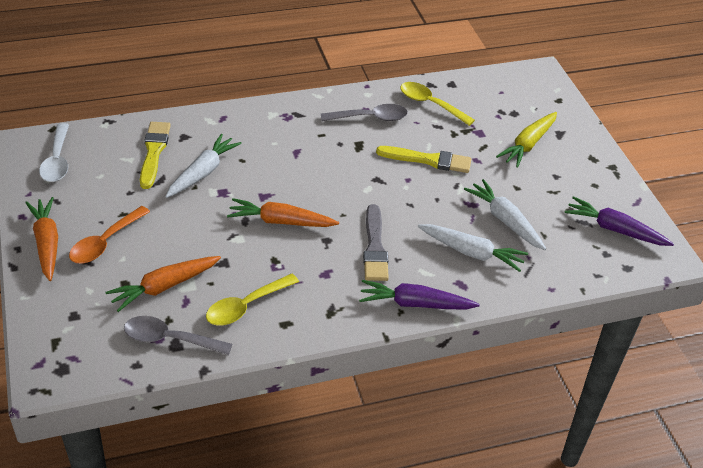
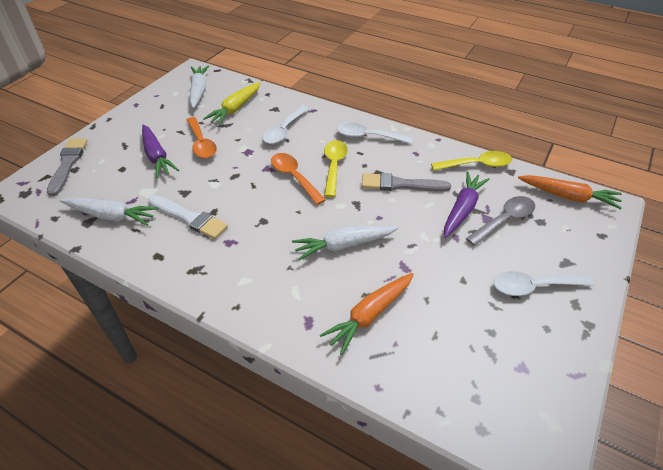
grey brush: 1 -> 2
grey spoon: 2 -> 1
orange carrot: 3 -> 2
orange spoon: 1 -> 2
white brush: 0 -> 1
white spoon: 1 -> 3
yellow brush: 2 -> 0

